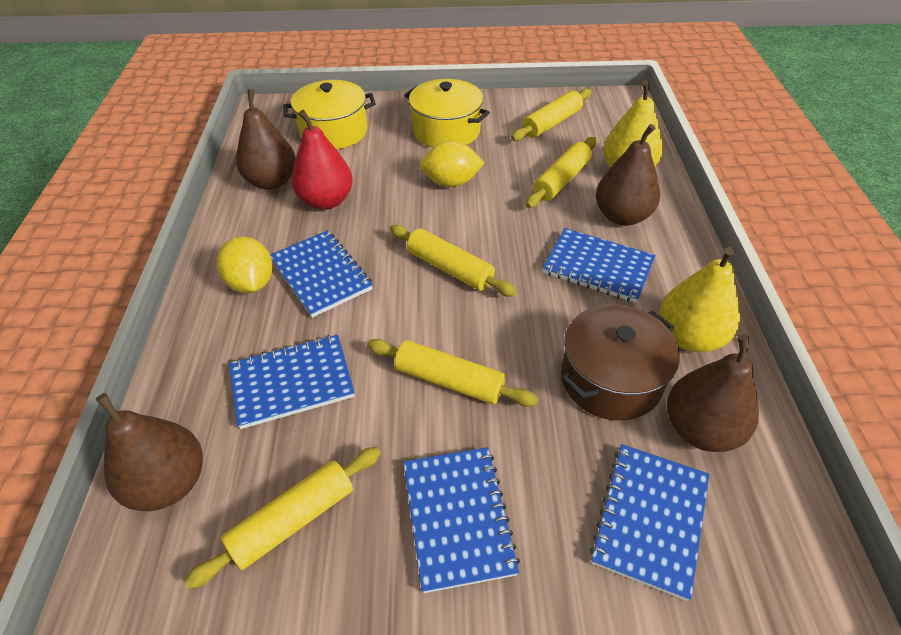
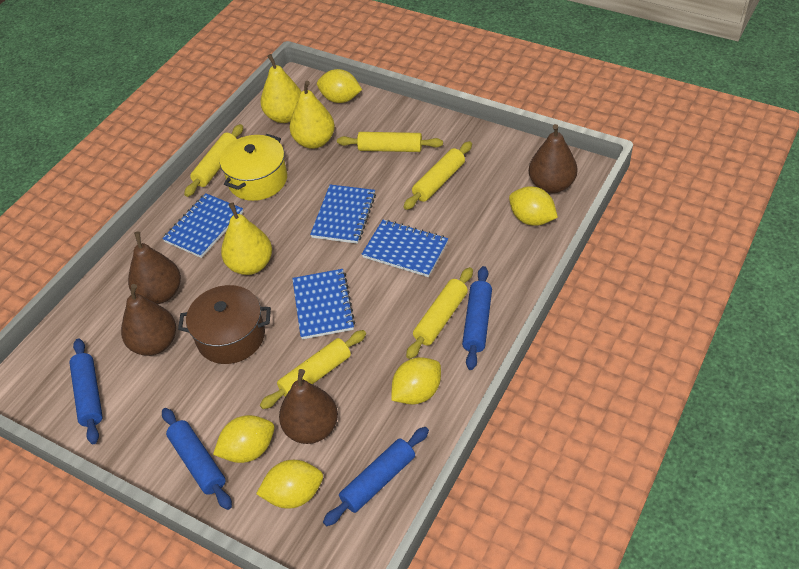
blue notebook: 5 -> 4
blue rolling pin: 0 -> 4
red pear: 1 -> 0
yellow lemon: 2 -> 5
yellow pear: 2 -> 3
yellow pot: 2 -> 1

